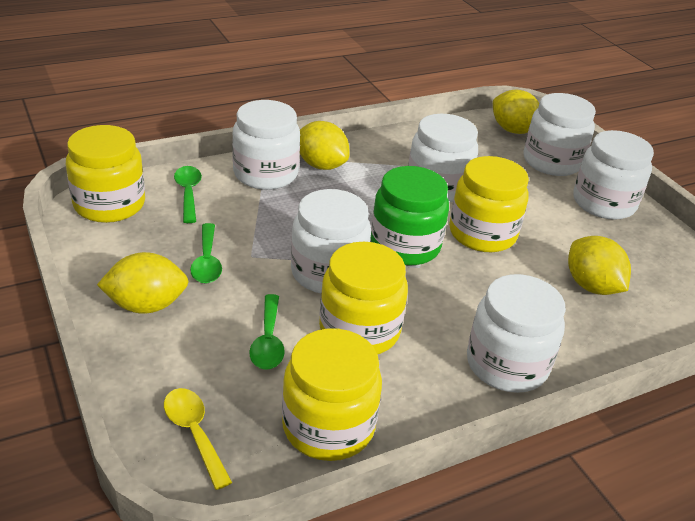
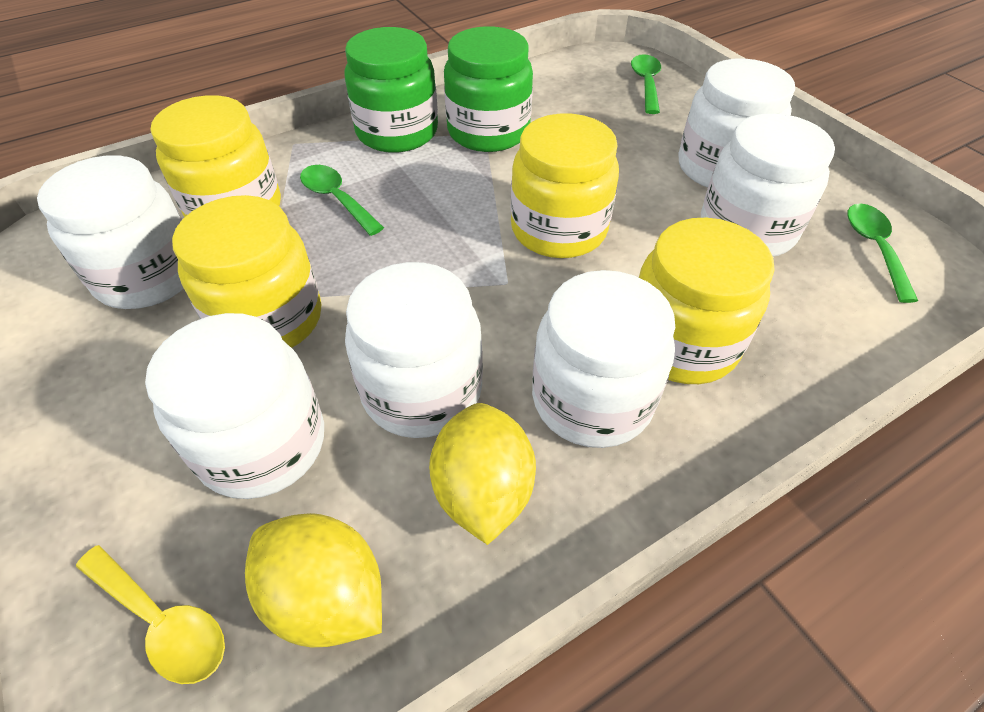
green jar: 1 -> 2
yellow lemon: 4 -> 2

